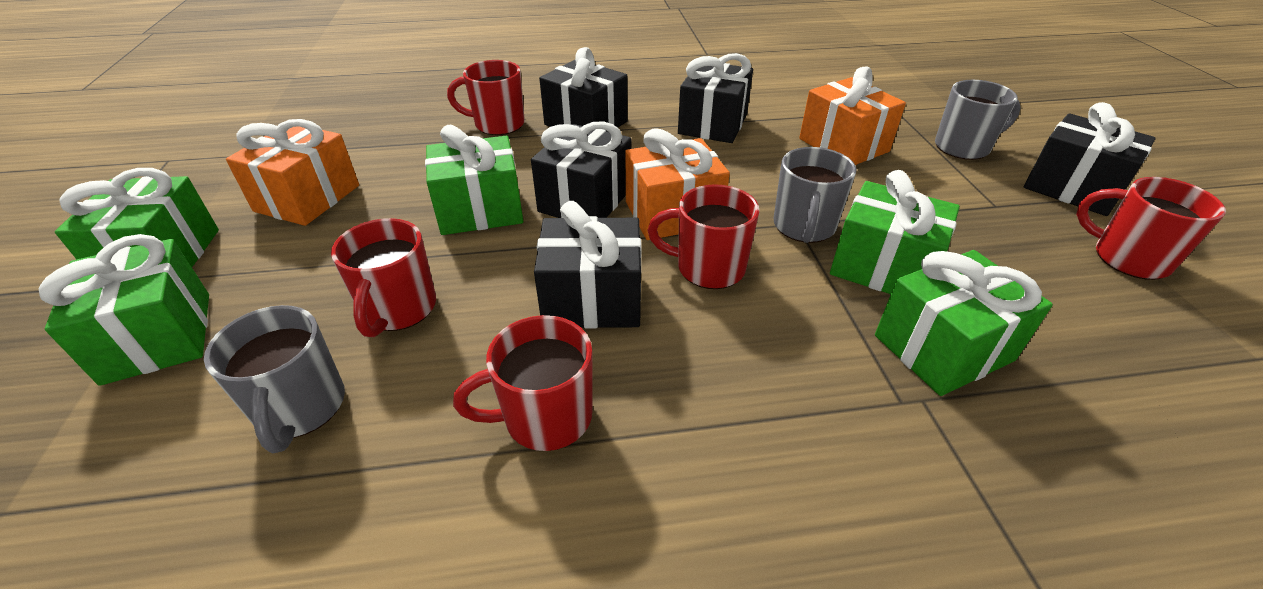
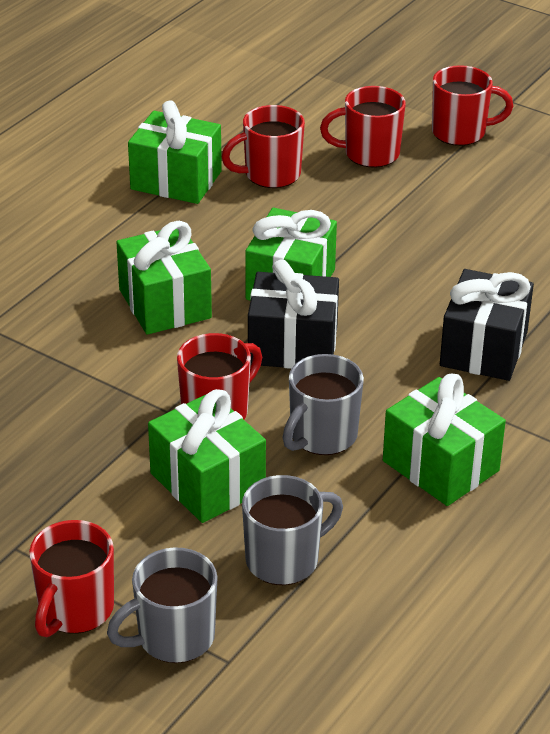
black gift: 5 -> 2
orange gift: 3 -> 0

